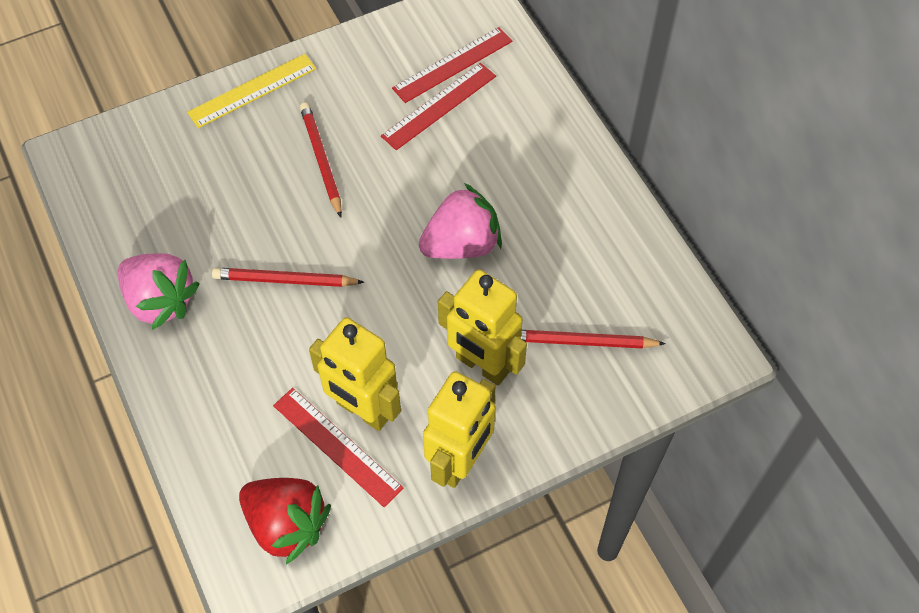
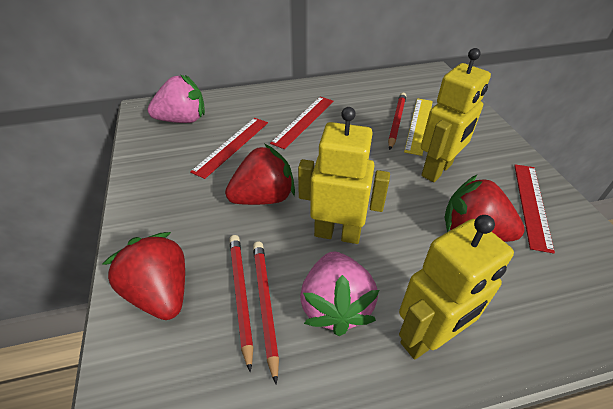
red strawberry: 1 -> 3

